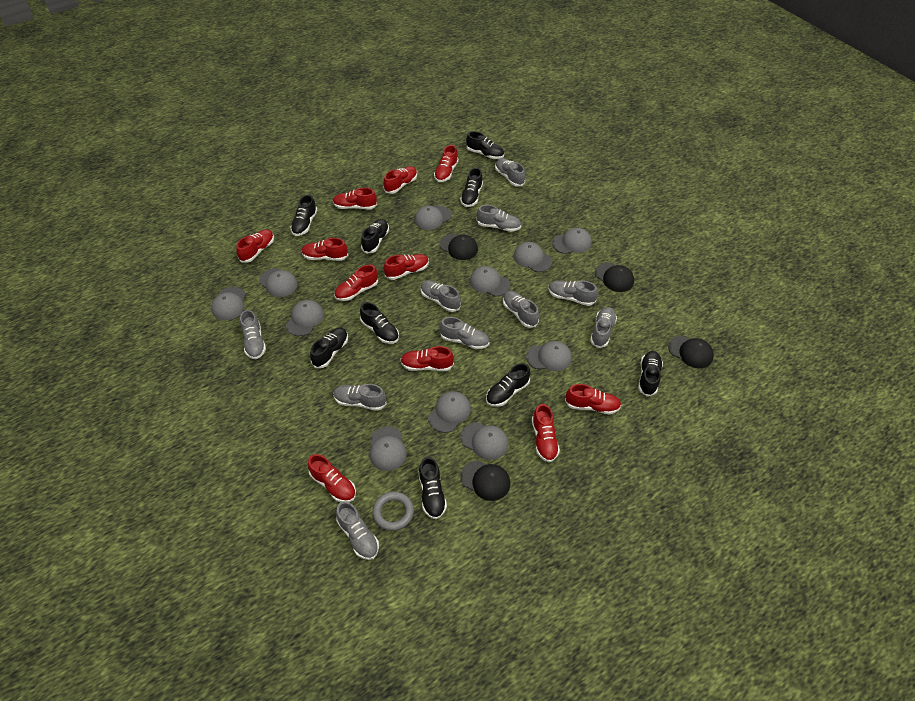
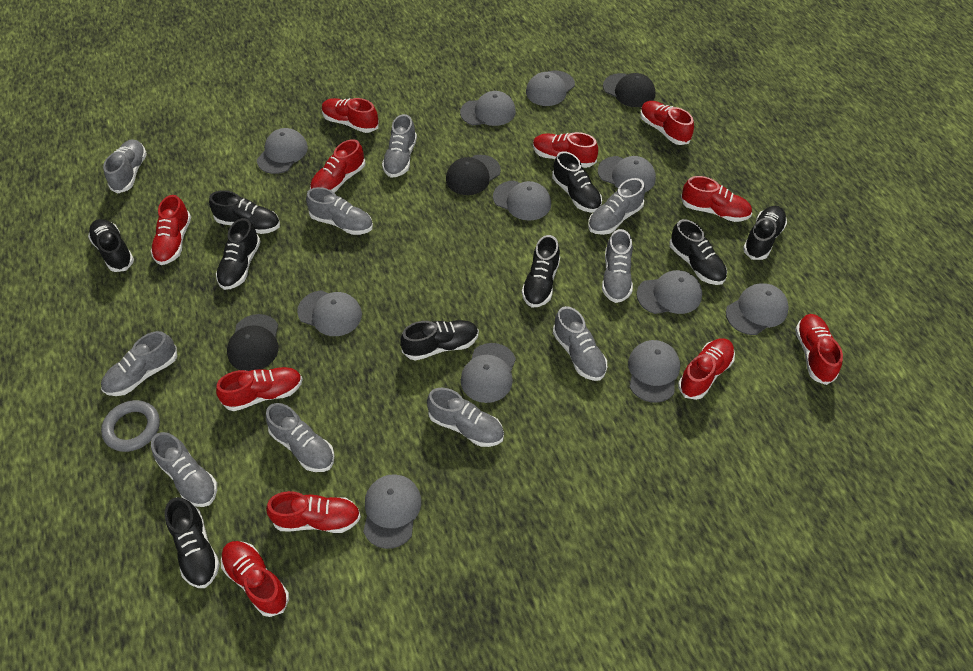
black cap: 4 -> 3

